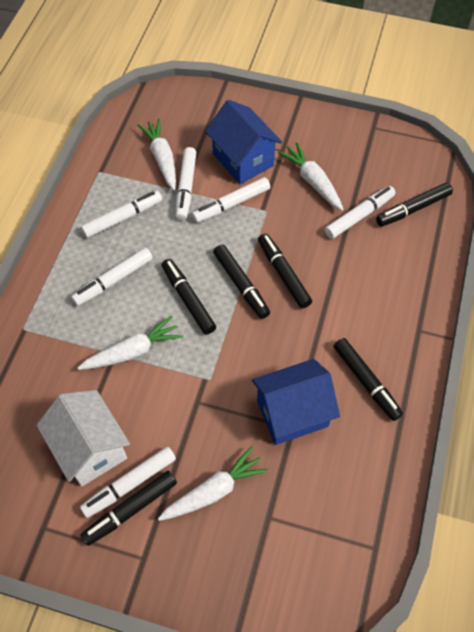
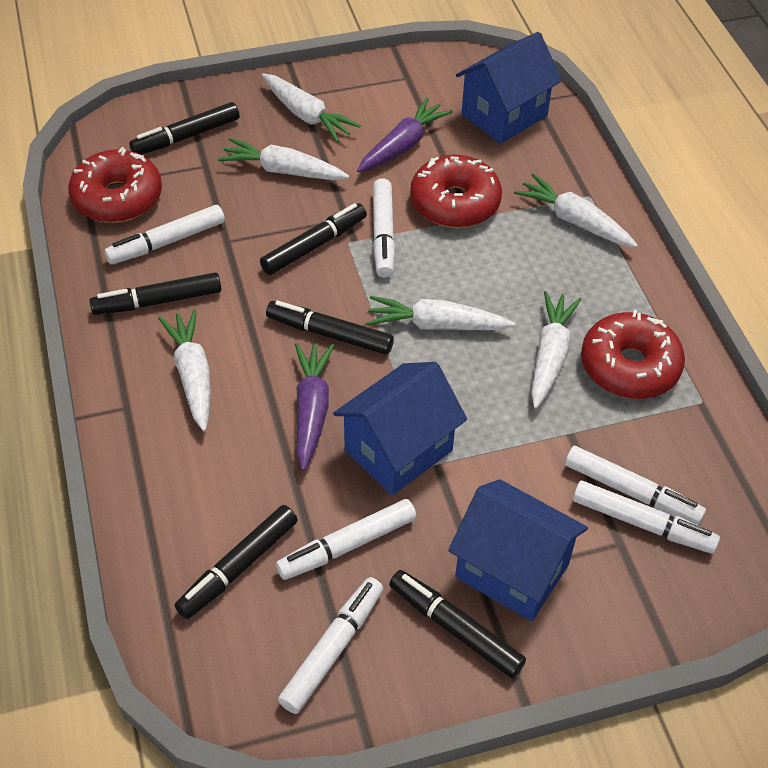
blue house: 2 -> 3
purple carrot: 0 -> 2
red donut: 0 -> 3
white carrot: 4 -> 6
white house: 1 -> 0

